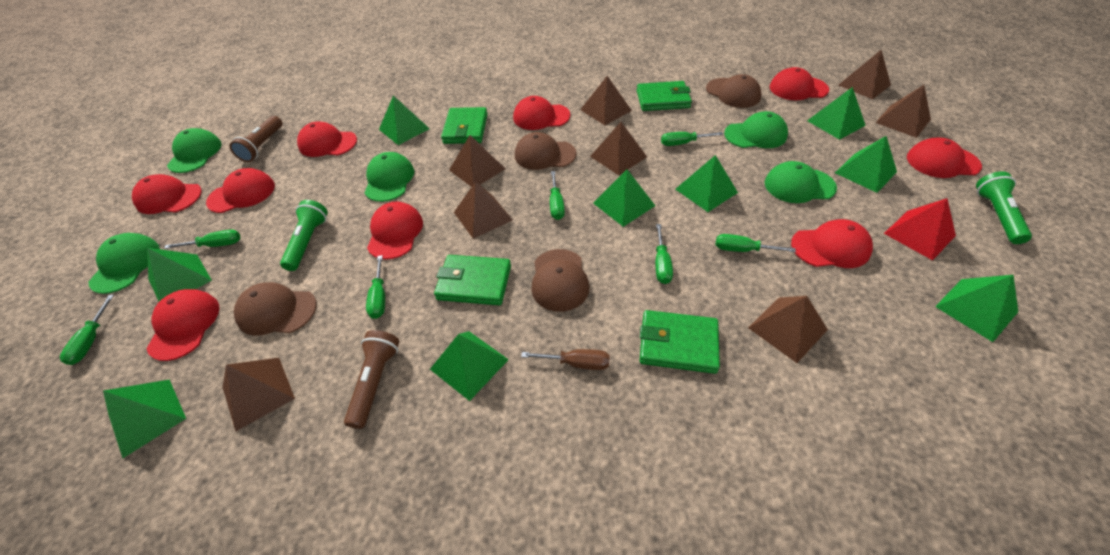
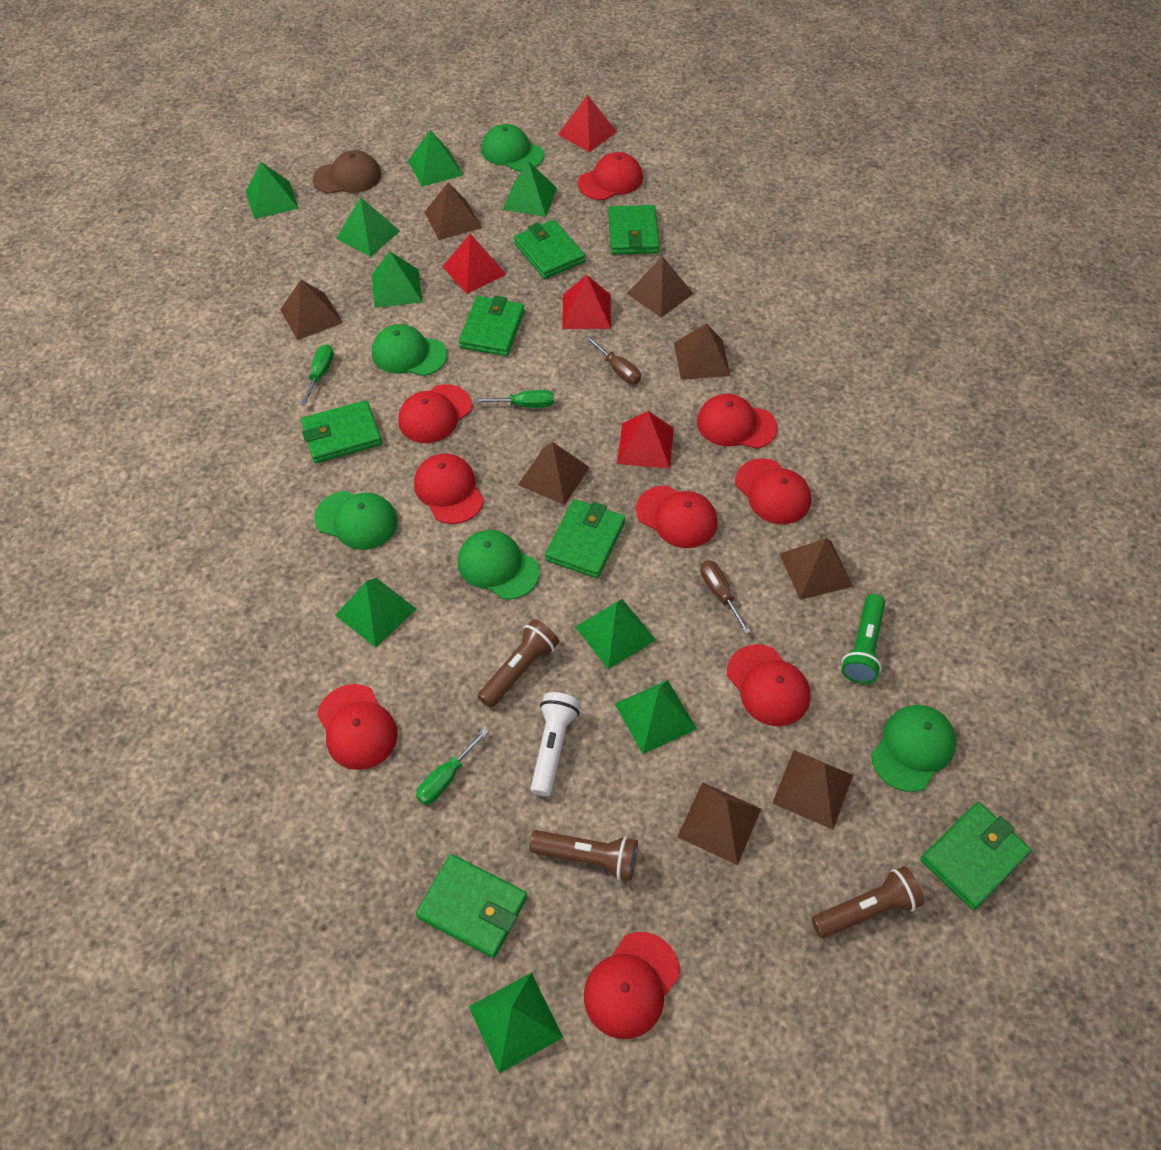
brown cap: 4 -> 1
brown flashlight: 2 -> 3
brown screwdriver: 1 -> 2
green flashlight: 2 -> 1
green screwdriver: 7 -> 3
green wallet: 4 -> 7
red pyramid: 1 -> 4
white flashlight: 0 -> 1

